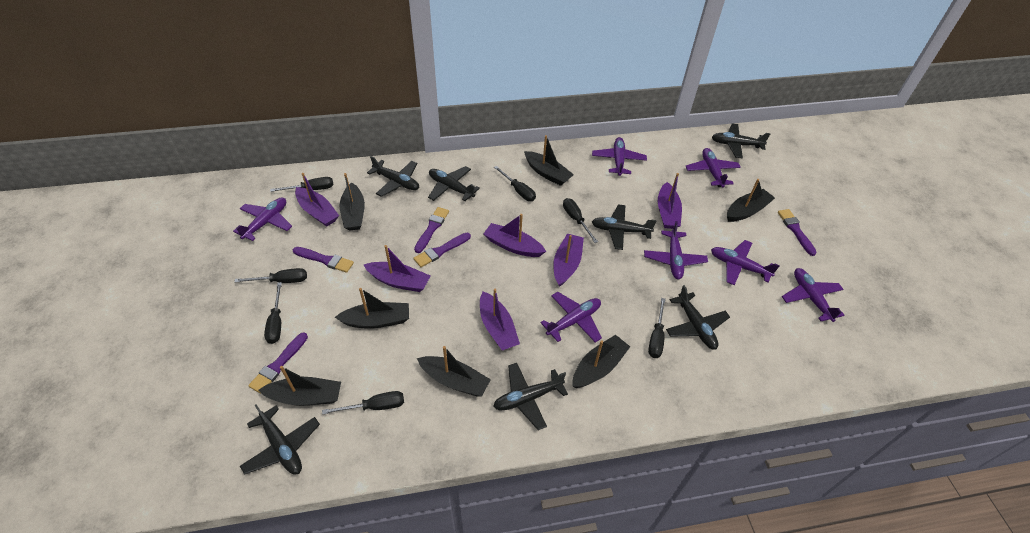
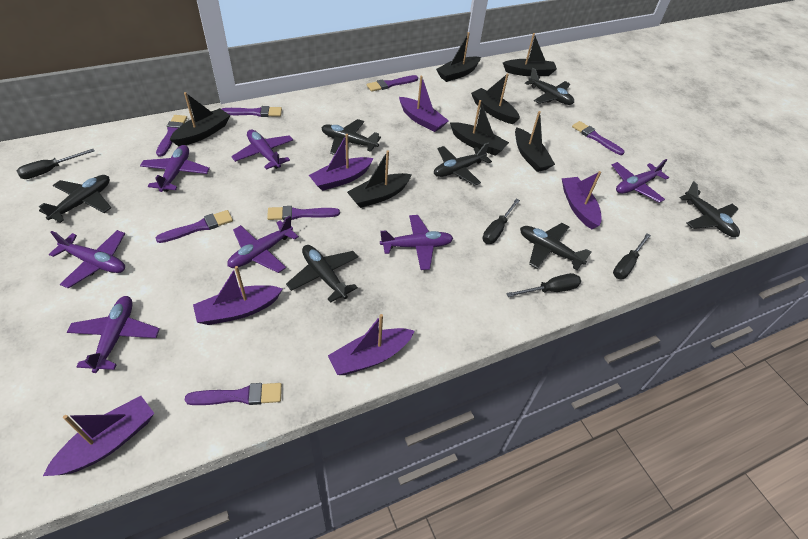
black screwdriver: 7 -> 4
purple brush: 5 -> 7

